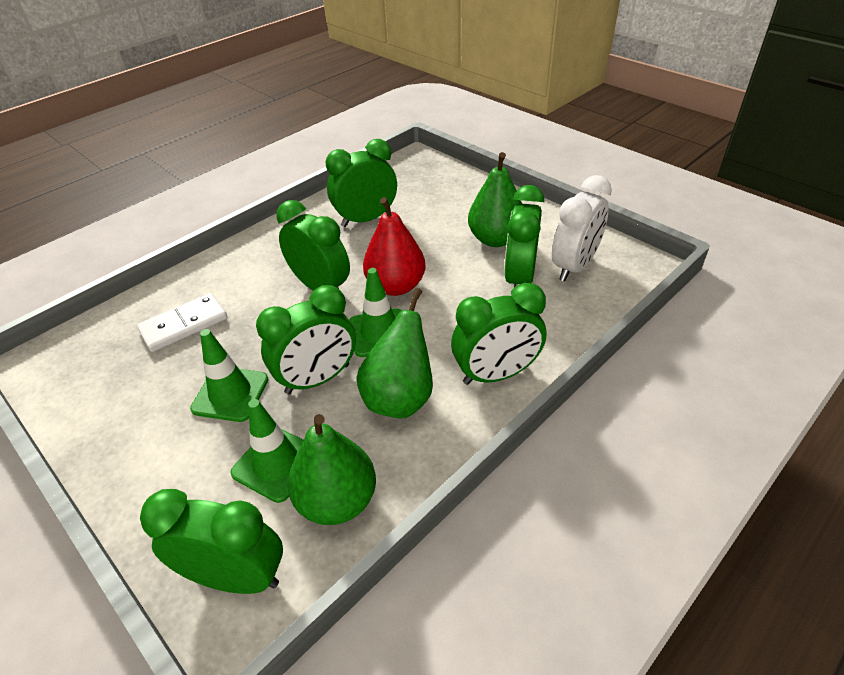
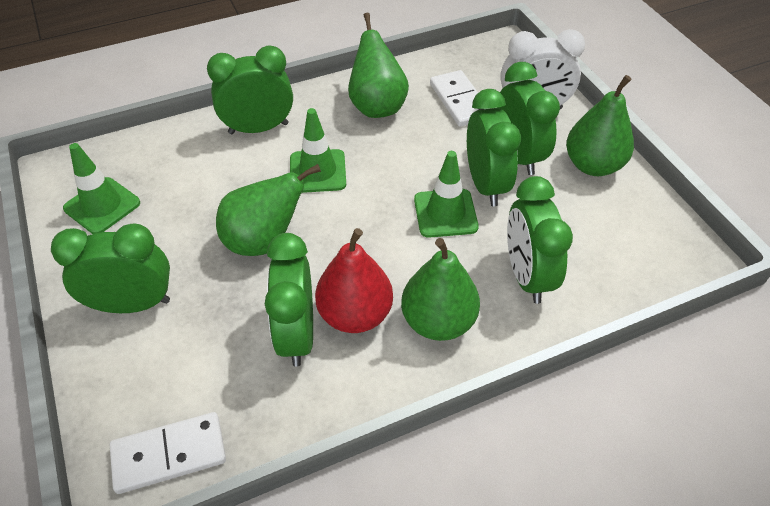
green pear: 3 -> 4
white domino: 1 -> 2

